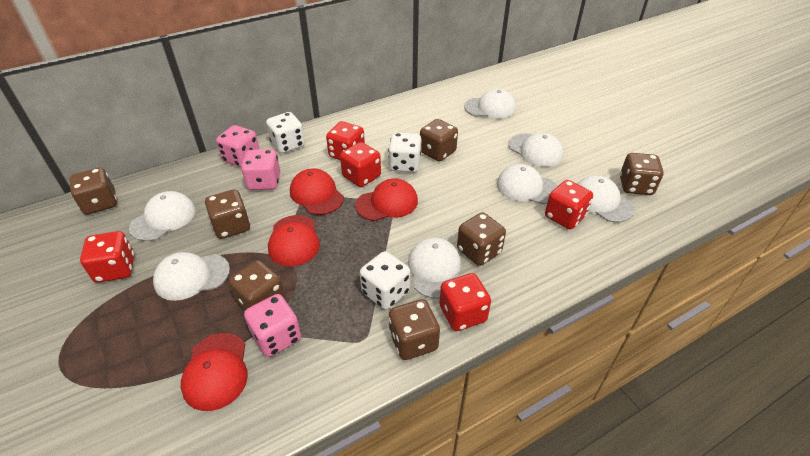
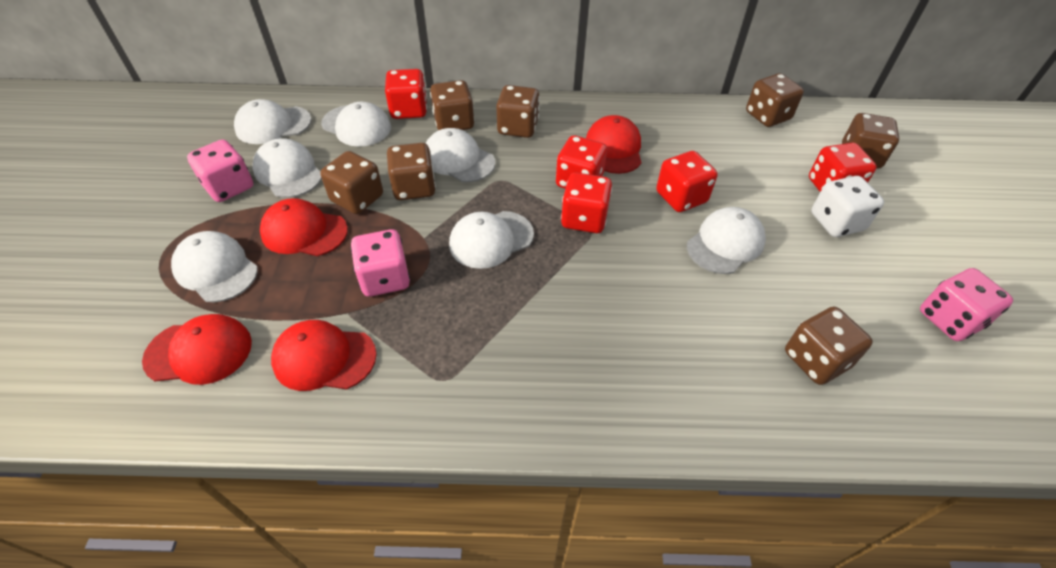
white dice: 3 -> 1

